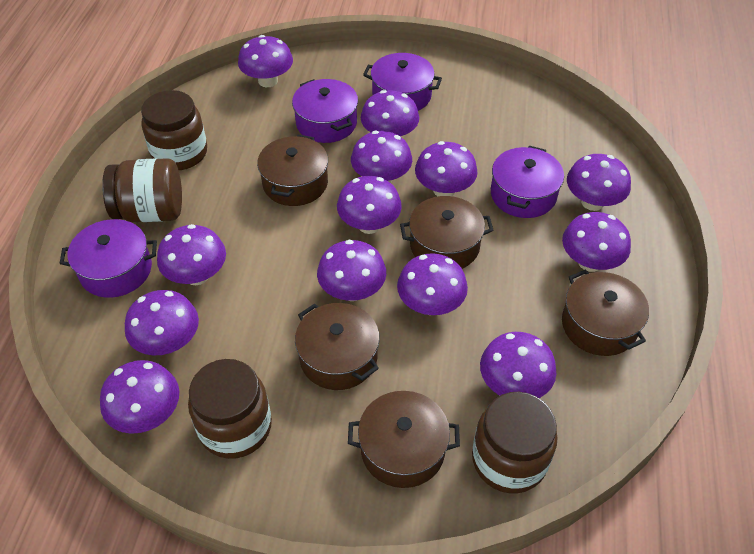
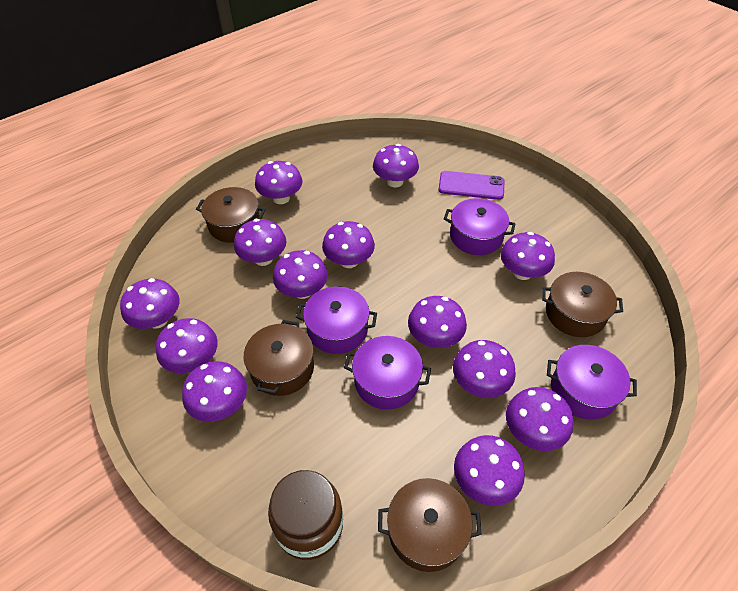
brown jar: 4 -> 1
brown pot: 5 -> 4
purple phone: 0 -> 1

